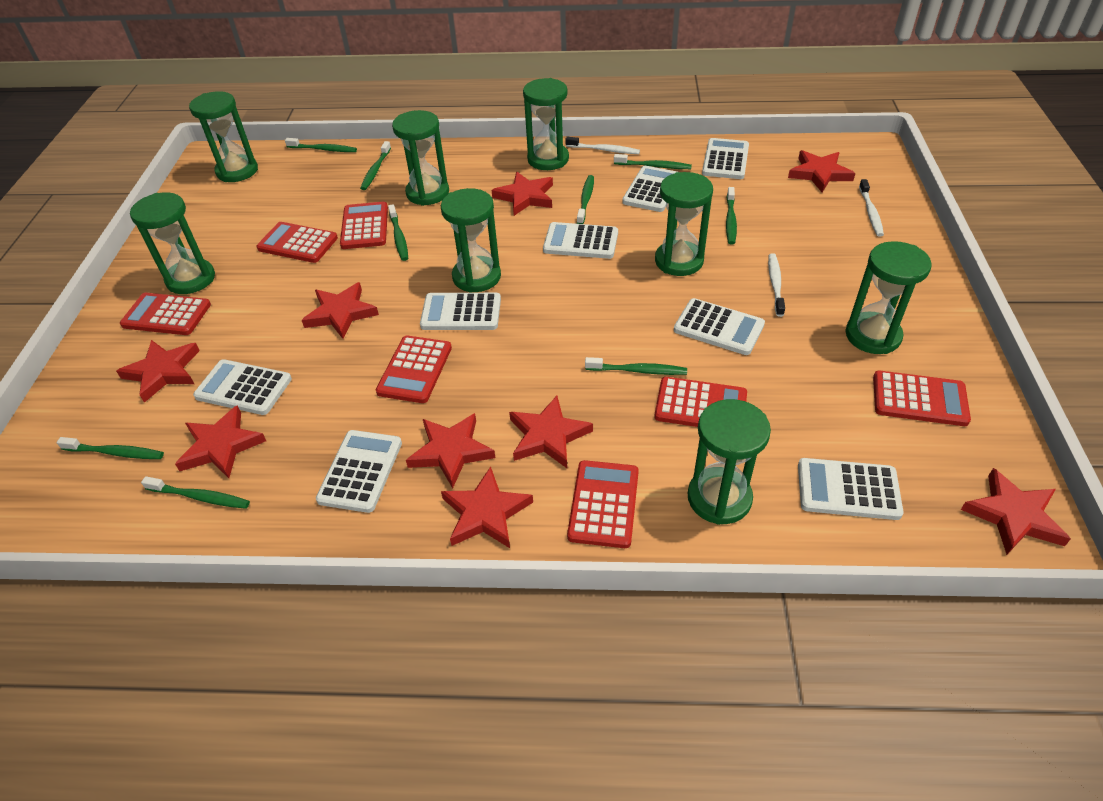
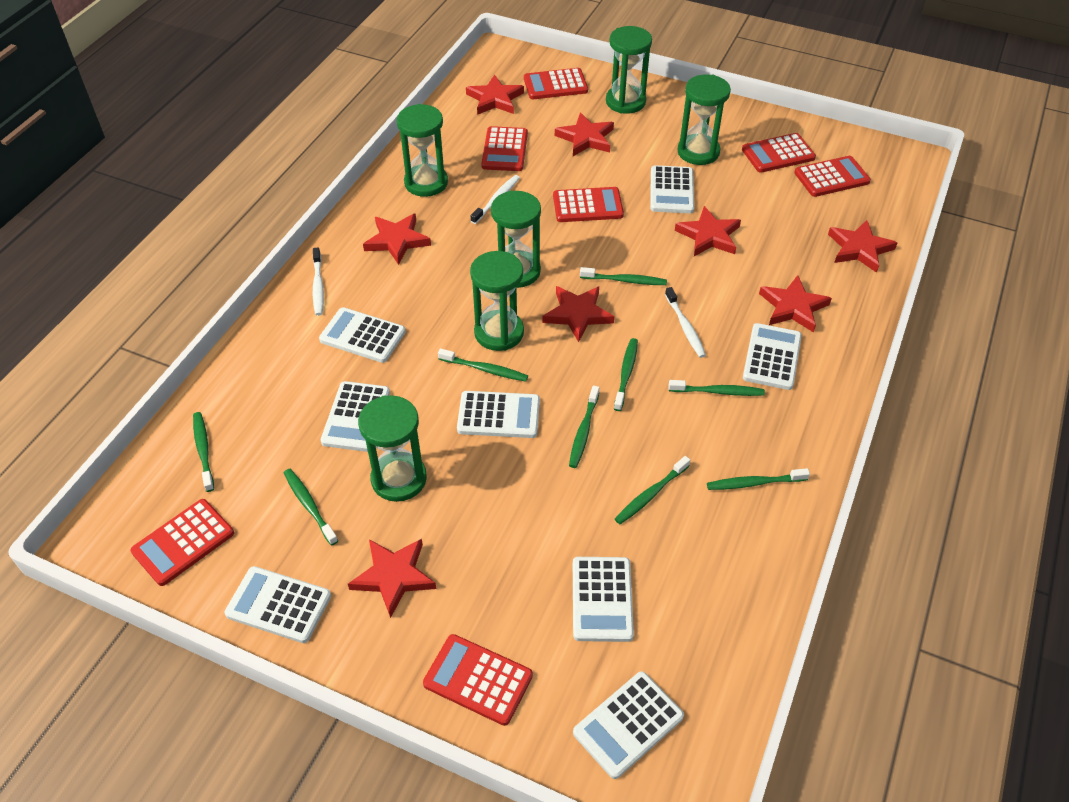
green hourglass: 8 -> 6
red star: 9 -> 8

